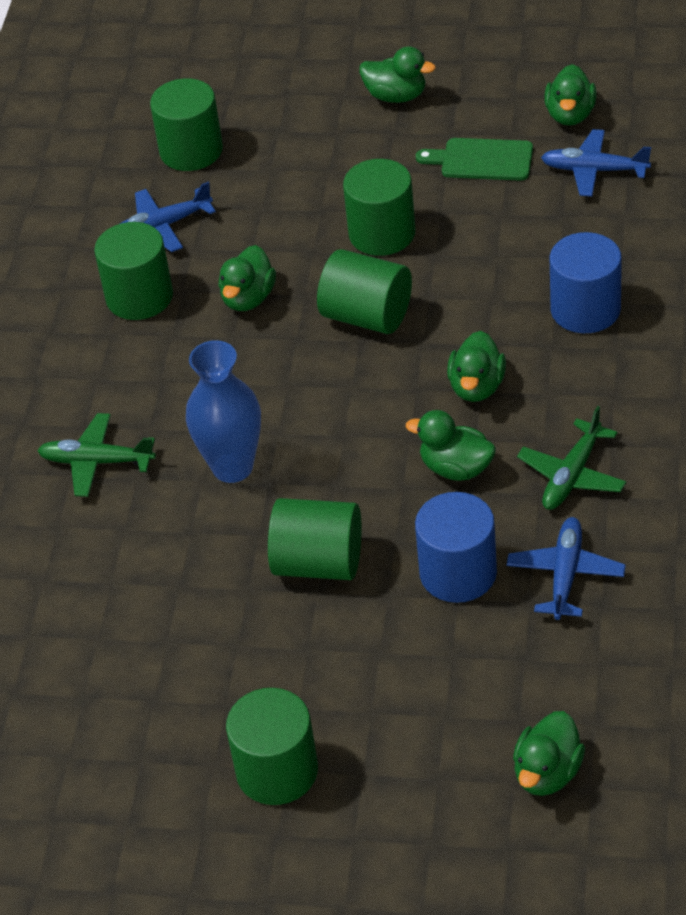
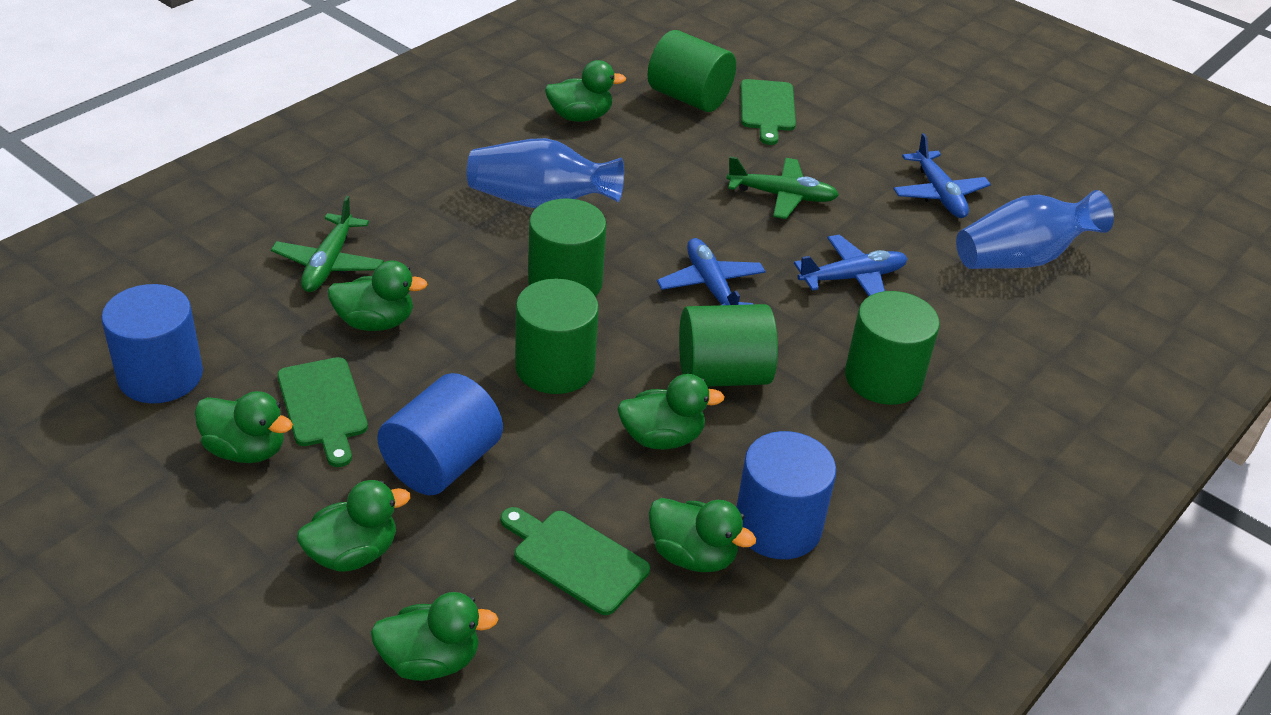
blue cylinder: 2 -> 3
blue vase: 1 -> 2
green cutting board: 1 -> 3
green cylinder: 6 -> 5
green duck: 6 -> 7

